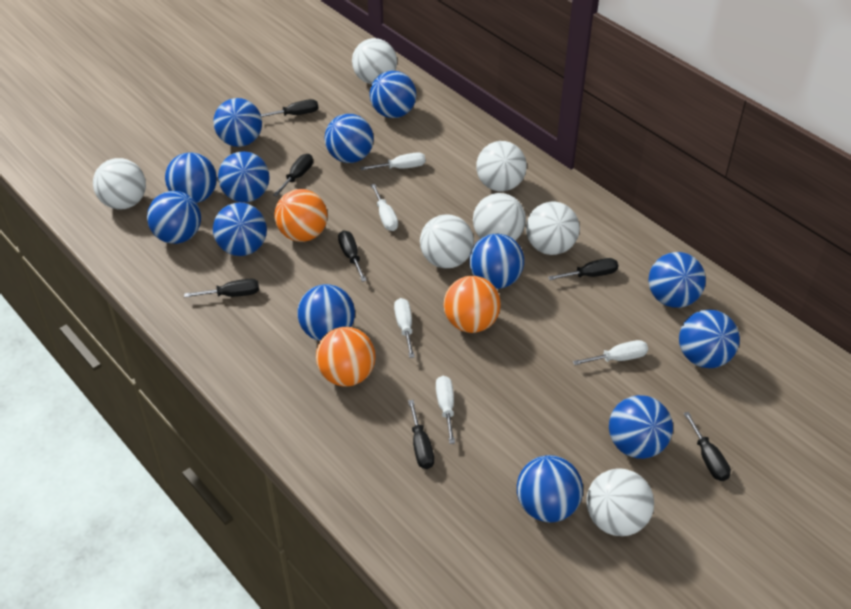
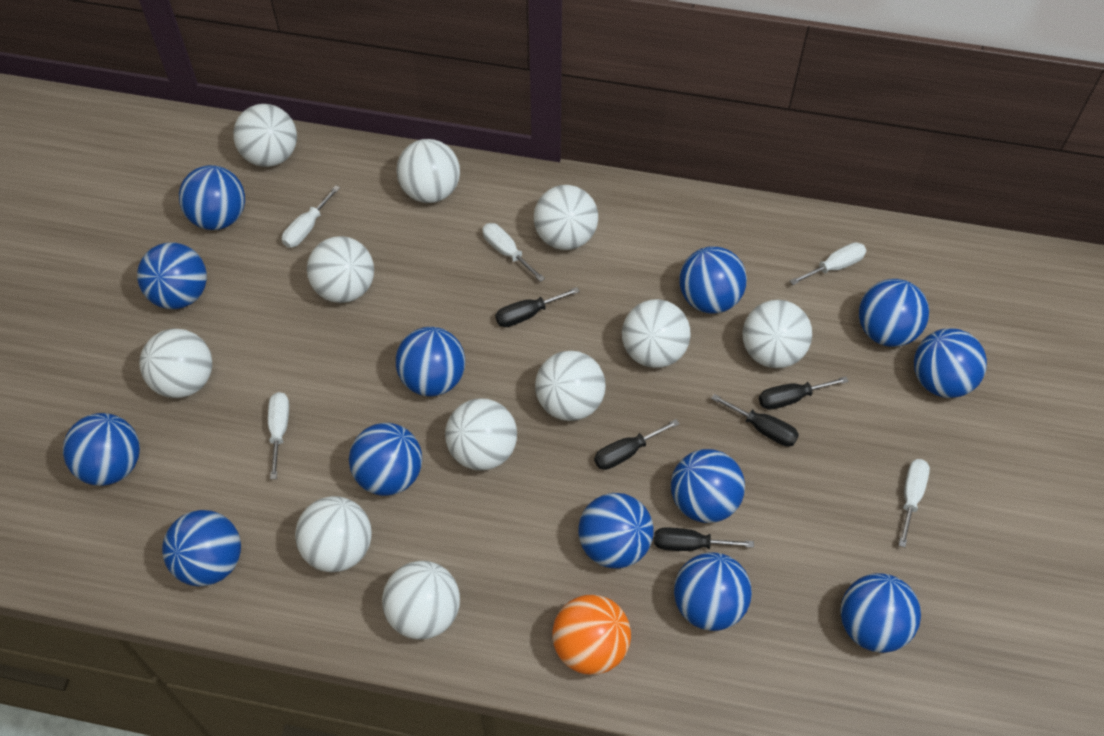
black screwdriver: 7 -> 5
orange ball: 3 -> 1
white ball: 7 -> 11

